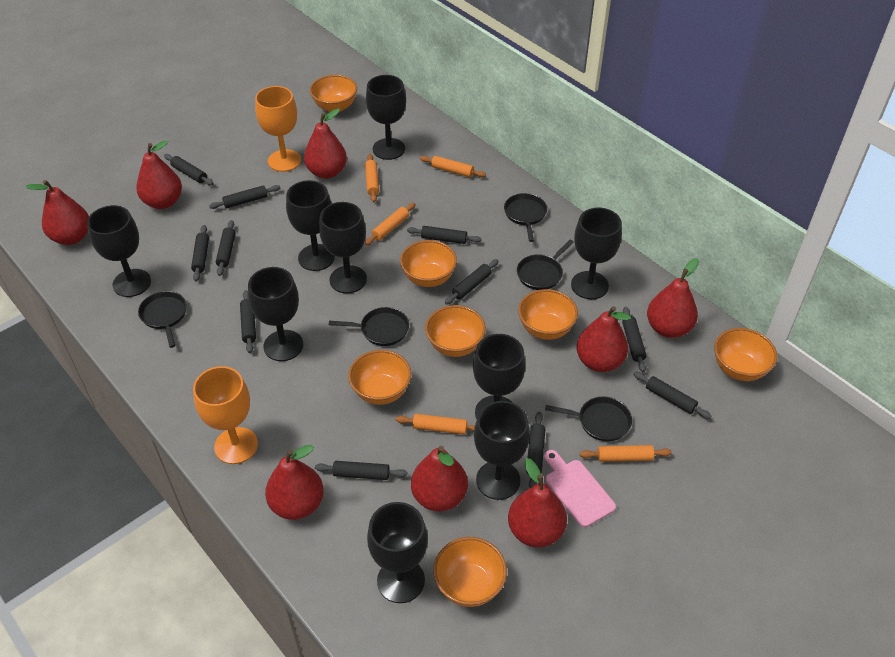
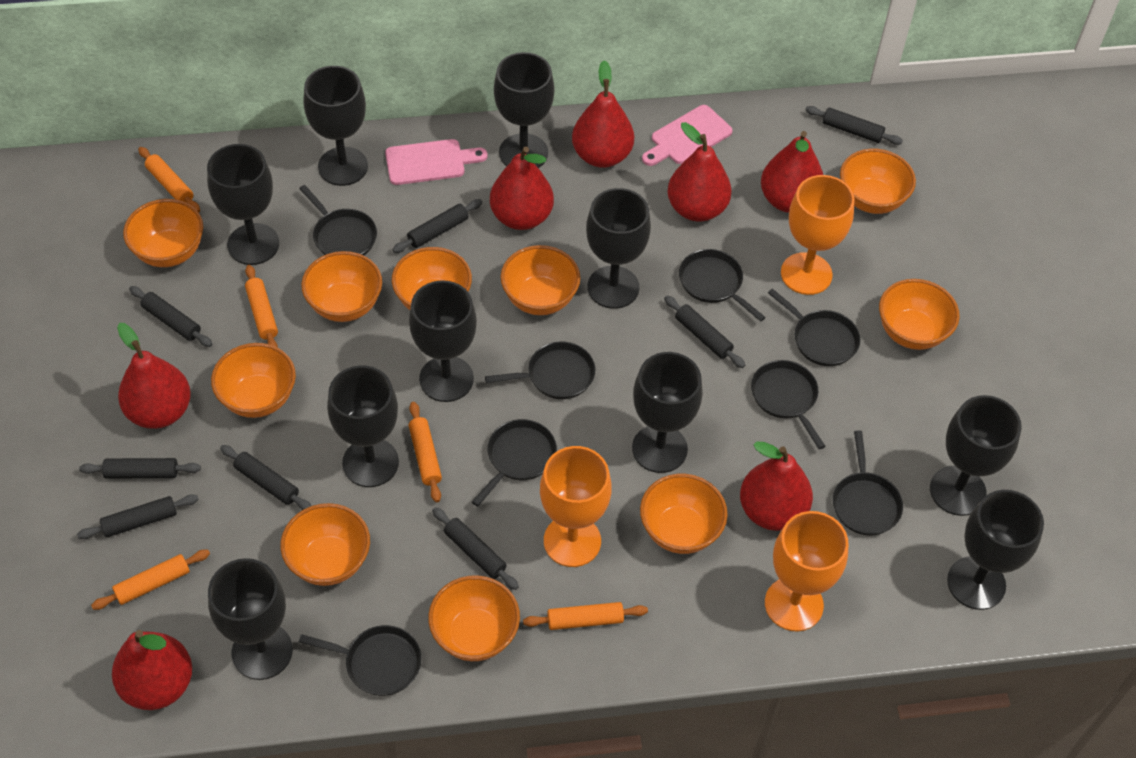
black goblet: 9 -> 10
black pan: 5 -> 8
black rolling pin: 11 -> 8
orange bowl: 7 -> 10
orange goblet: 2 -> 3
pink cutting board: 1 -> 2
red pear: 8 -> 7

